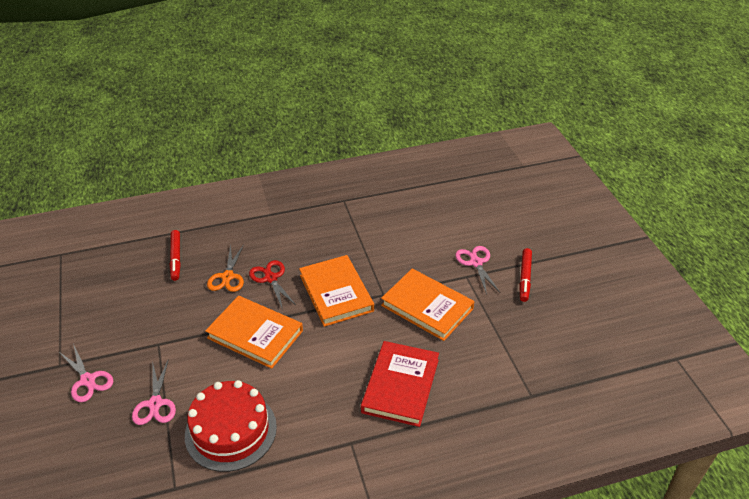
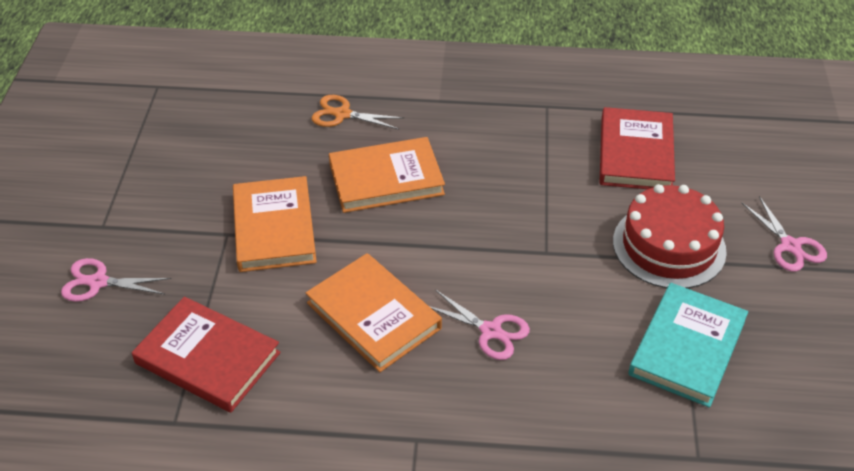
red book: 1 -> 2
red marker: 2 -> 0
red scissors: 1 -> 0
turquoise book: 0 -> 1

